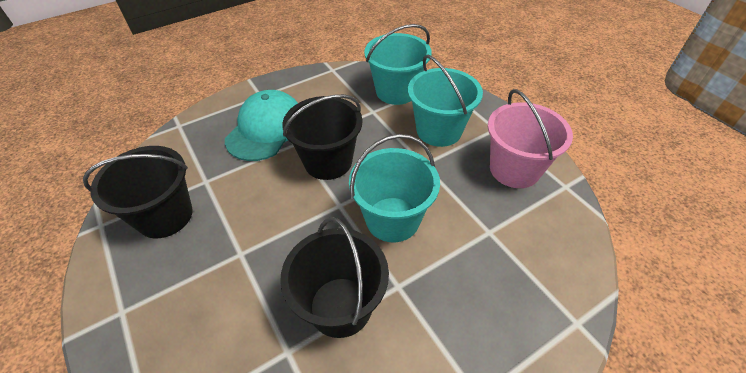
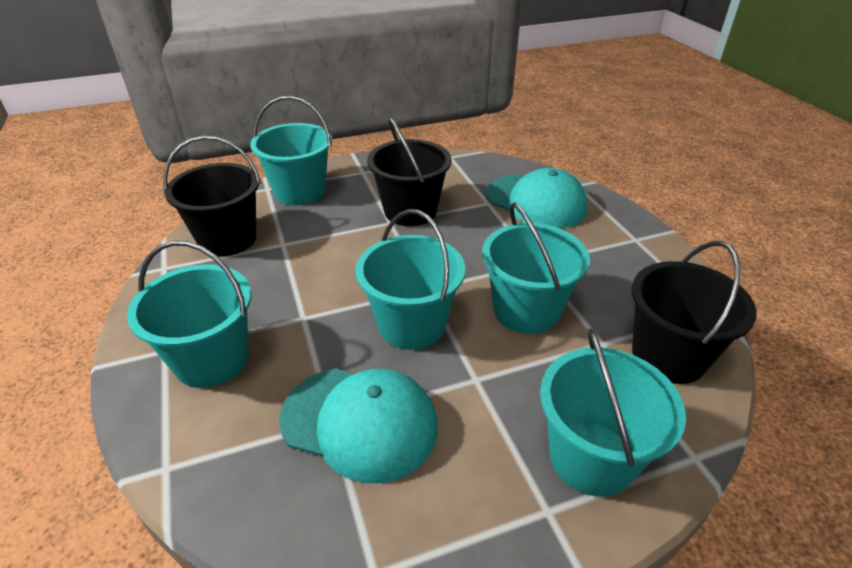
pink bucket: 1 -> 0
turquoise bucket: 3 -> 5
turquoise cap: 1 -> 2

